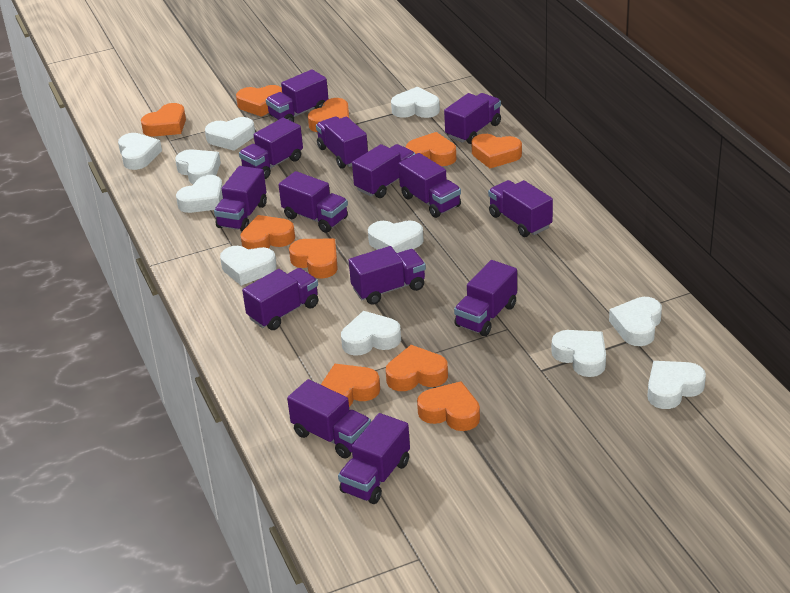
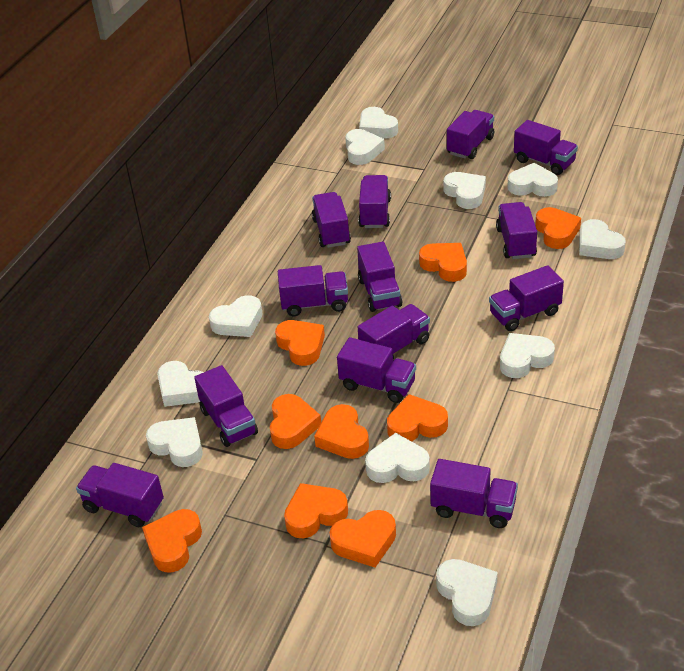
orange heart: 10 -> 9
purple truck: 14 -> 13

